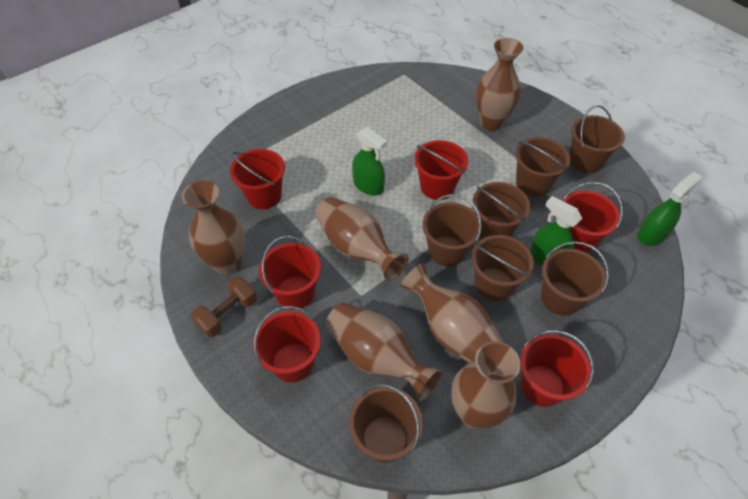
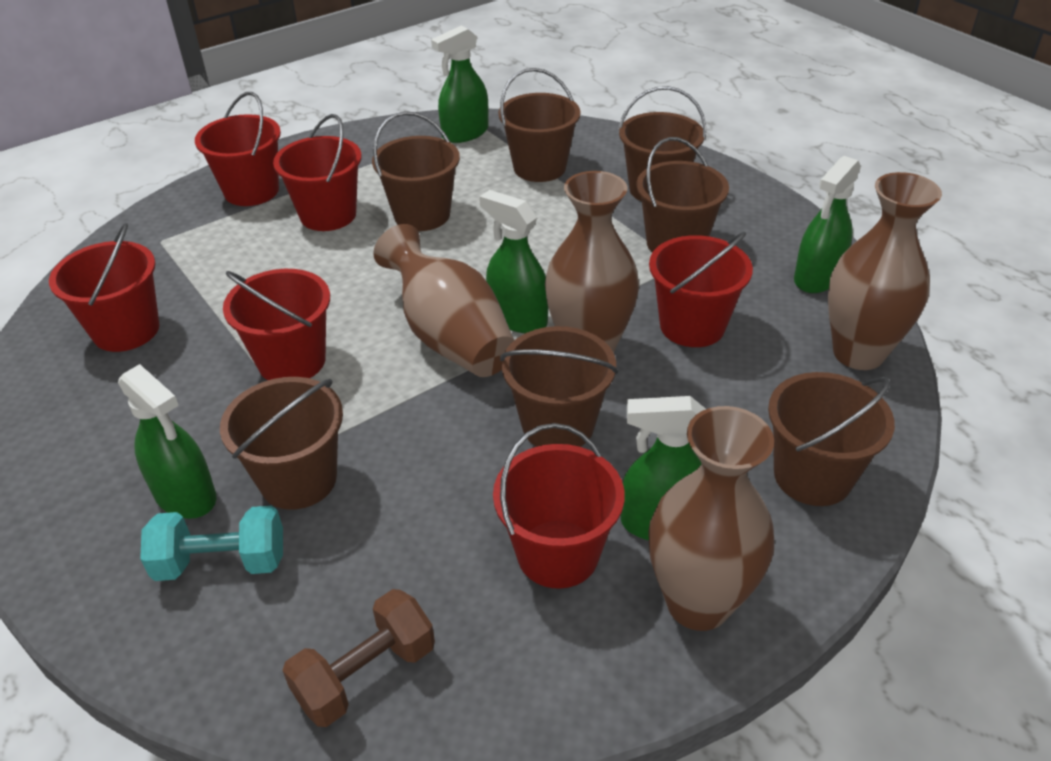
brown vase: 6 -> 4
green spray bottle: 3 -> 5
turquoise dumbbell: 0 -> 1

